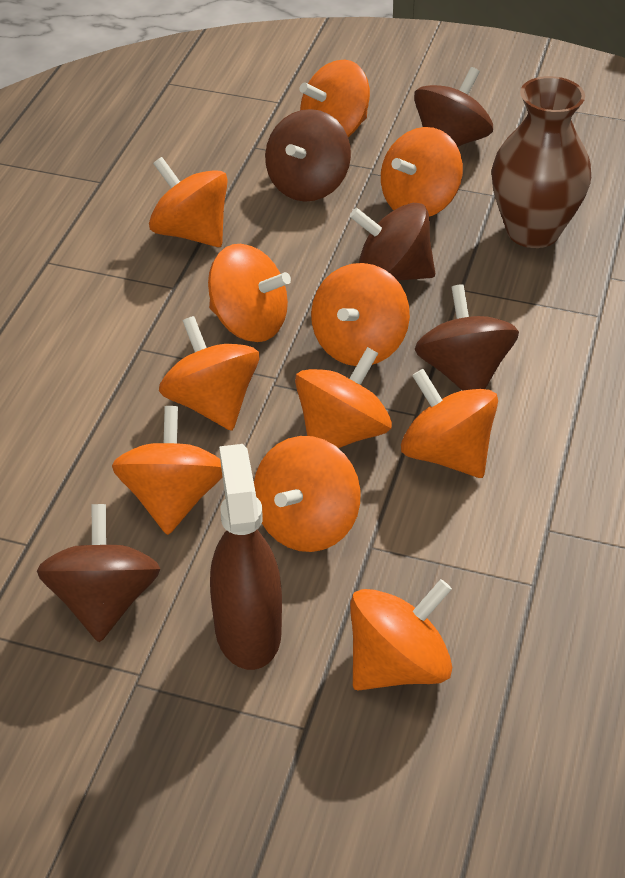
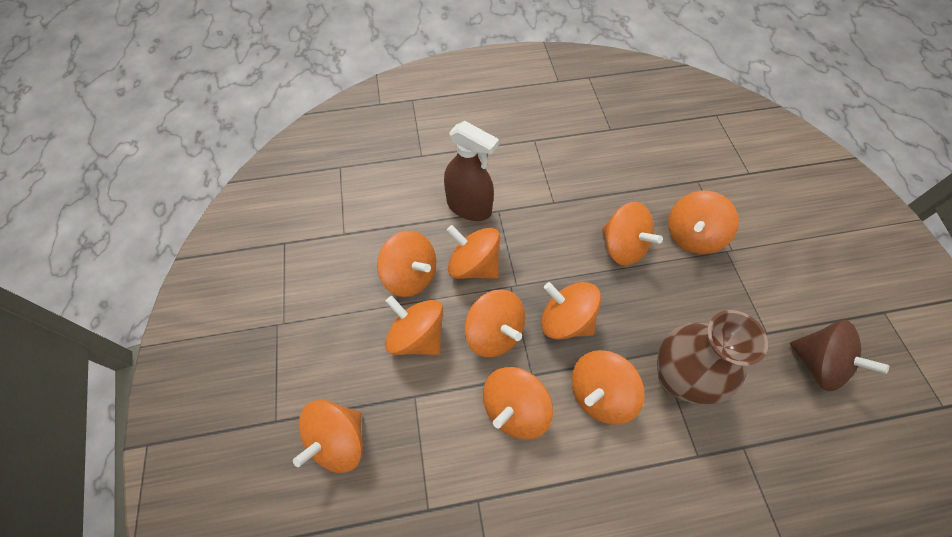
brown spinning top: 5 -> 1
orange spinning top: 11 -> 10

